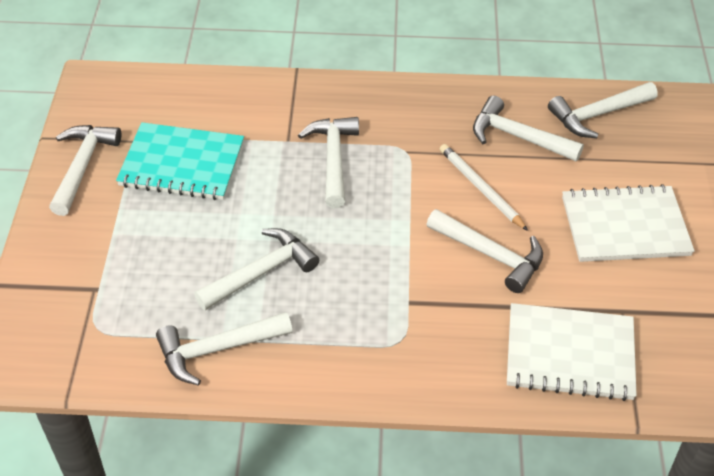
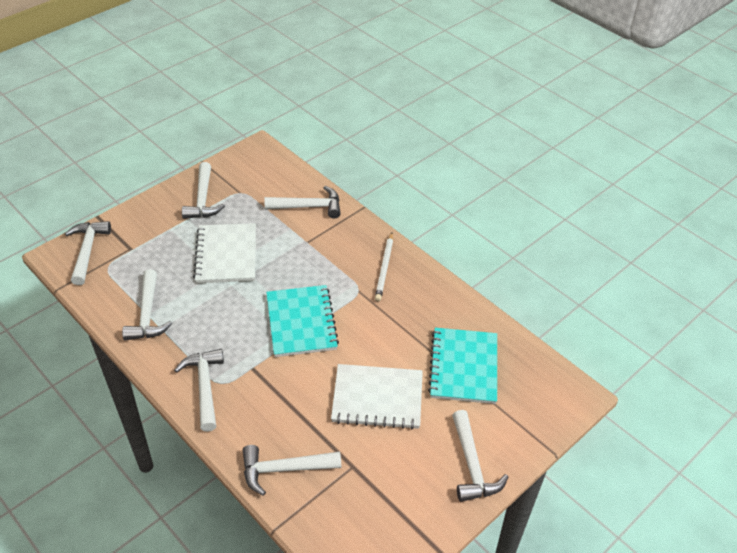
turquoise notebook: 1 -> 2

